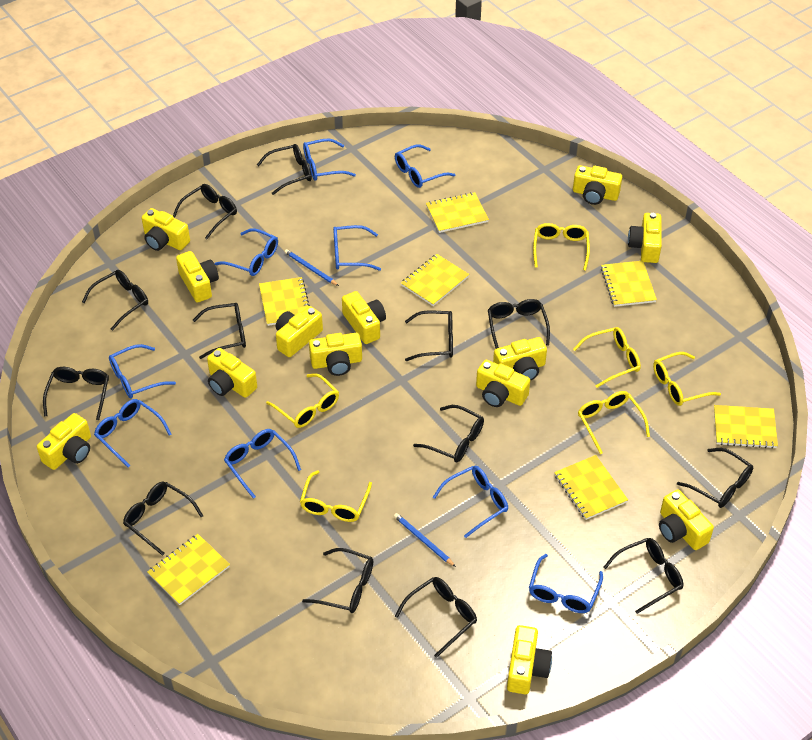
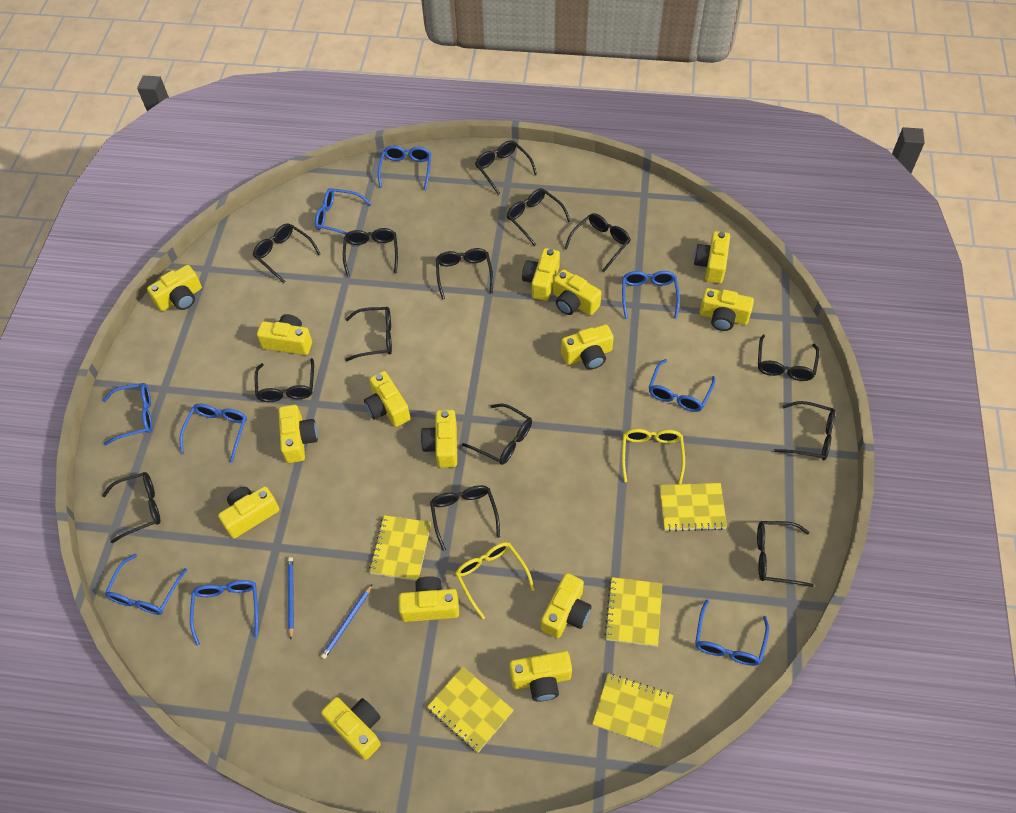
black glasses: 13 -> 14
yellow camera: 13 -> 15
yellow glasses: 6 -> 2
yellow notebook: 7 -> 5

